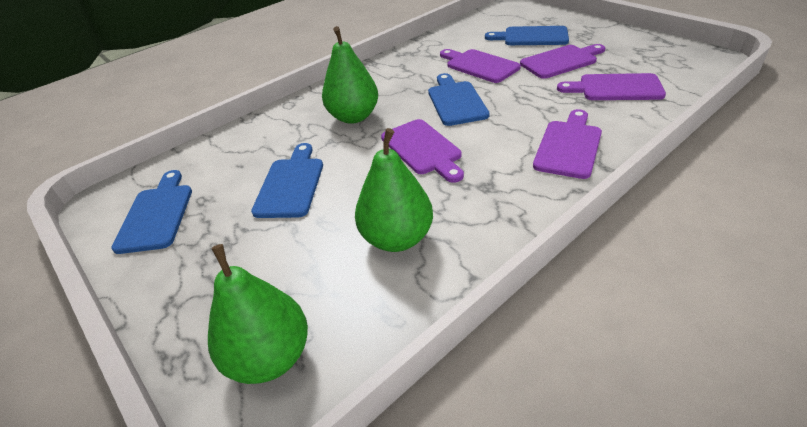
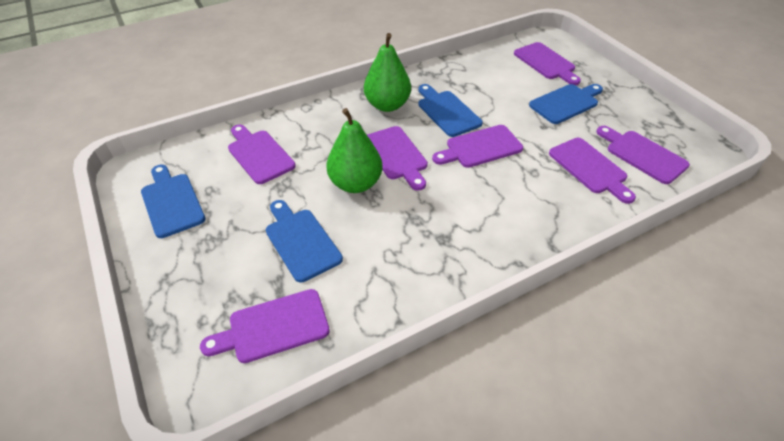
green pear: 3 -> 2
purple cutting board: 5 -> 7

